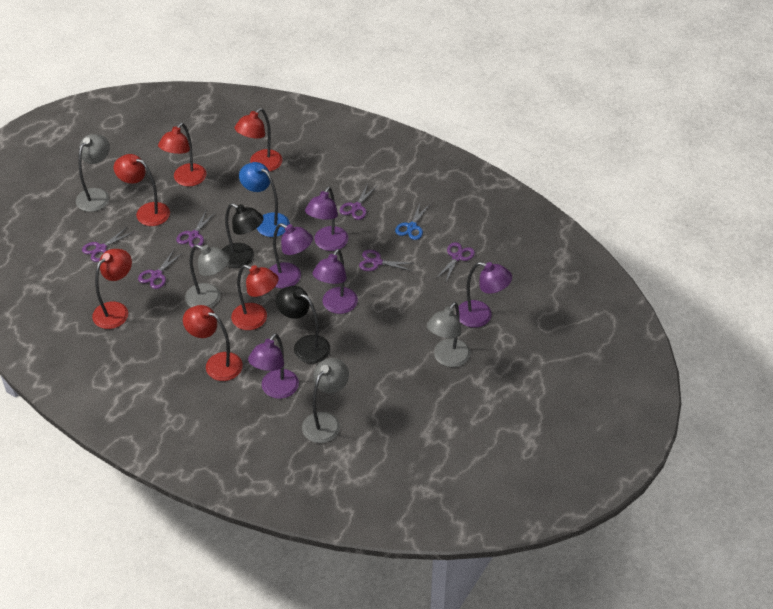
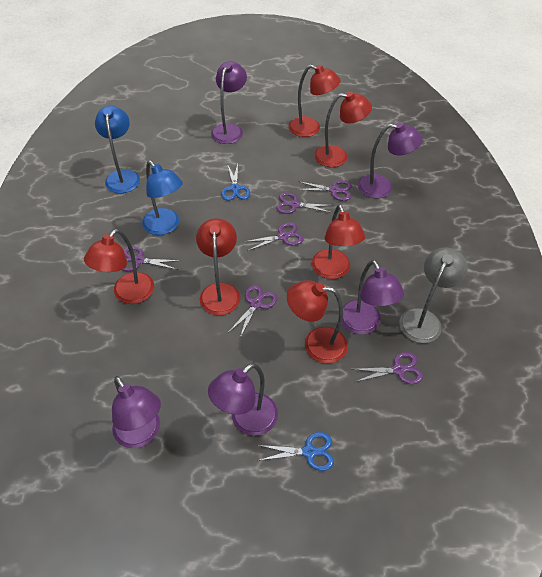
black lamp: 2 -> 0
blue lamp: 1 -> 2
blue scissors: 1 -> 2
grey lamp: 4 -> 1

